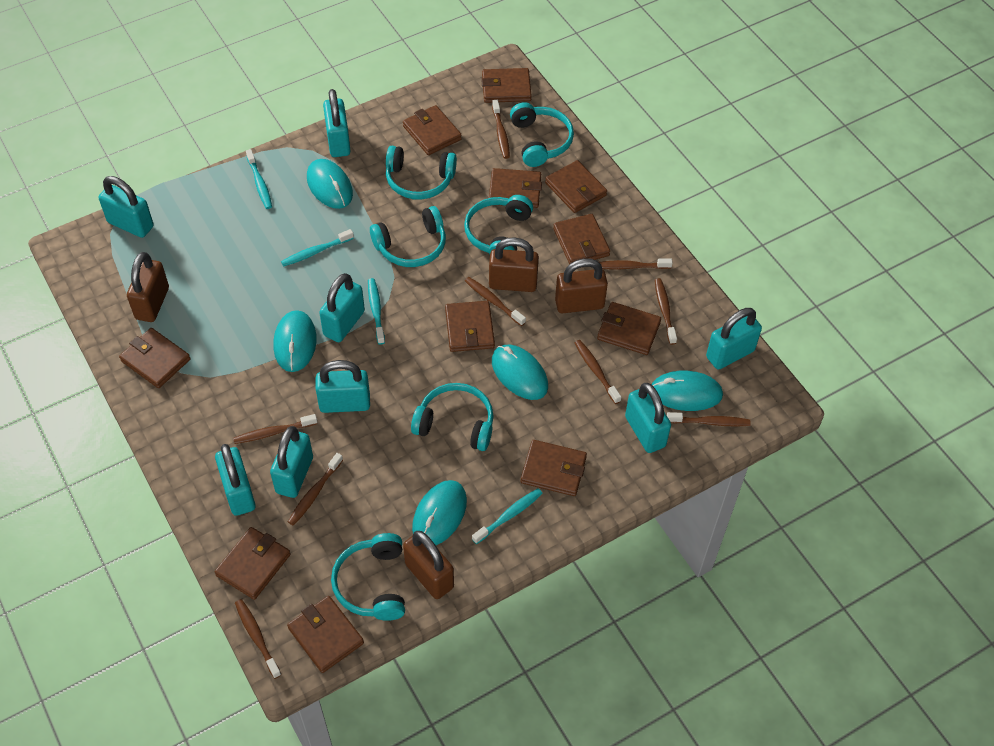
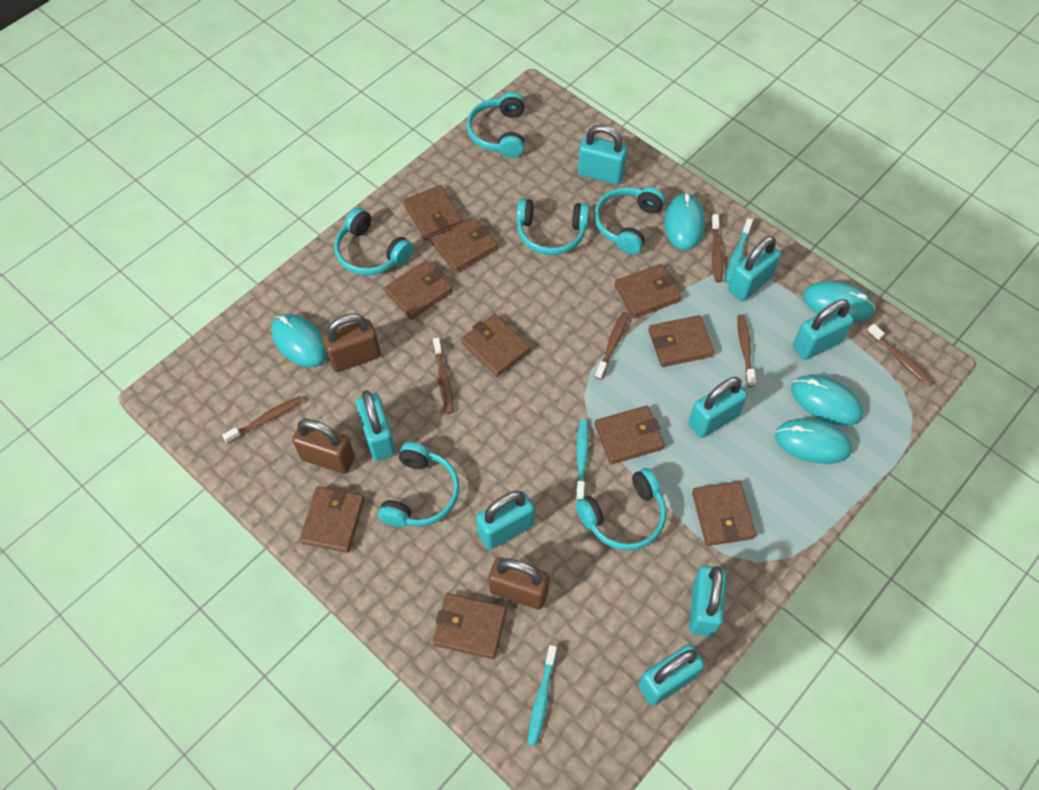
brown padlock: 4 -> 3
brown toothbrush: 9 -> 6
brown wallet: 11 -> 10
turquoise toothbrush: 4 -> 3

